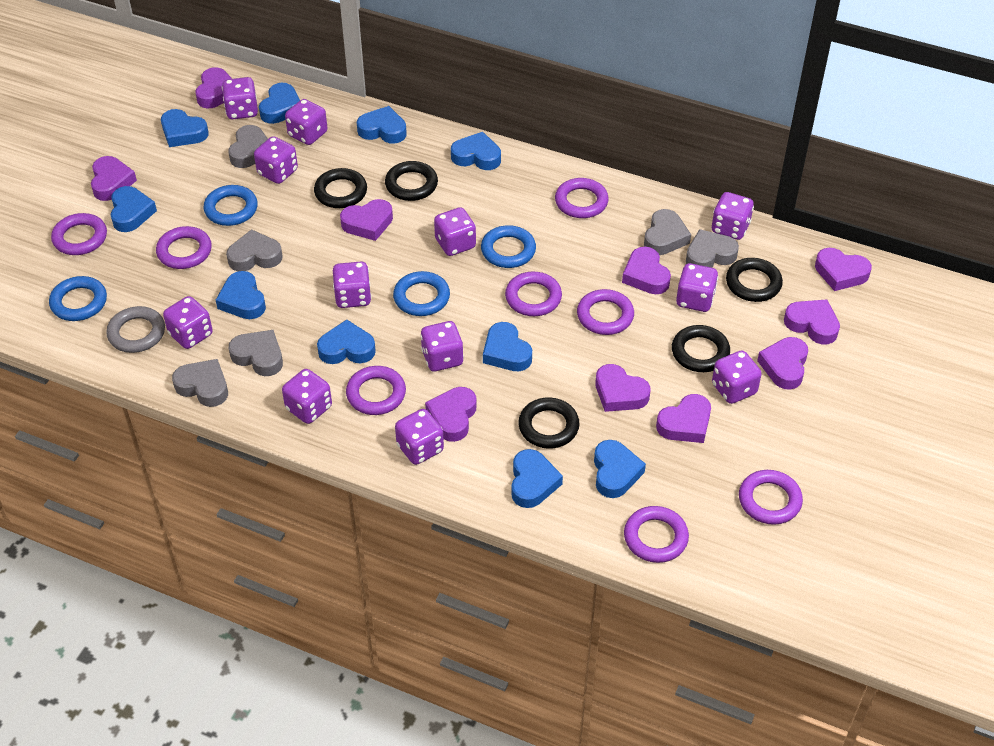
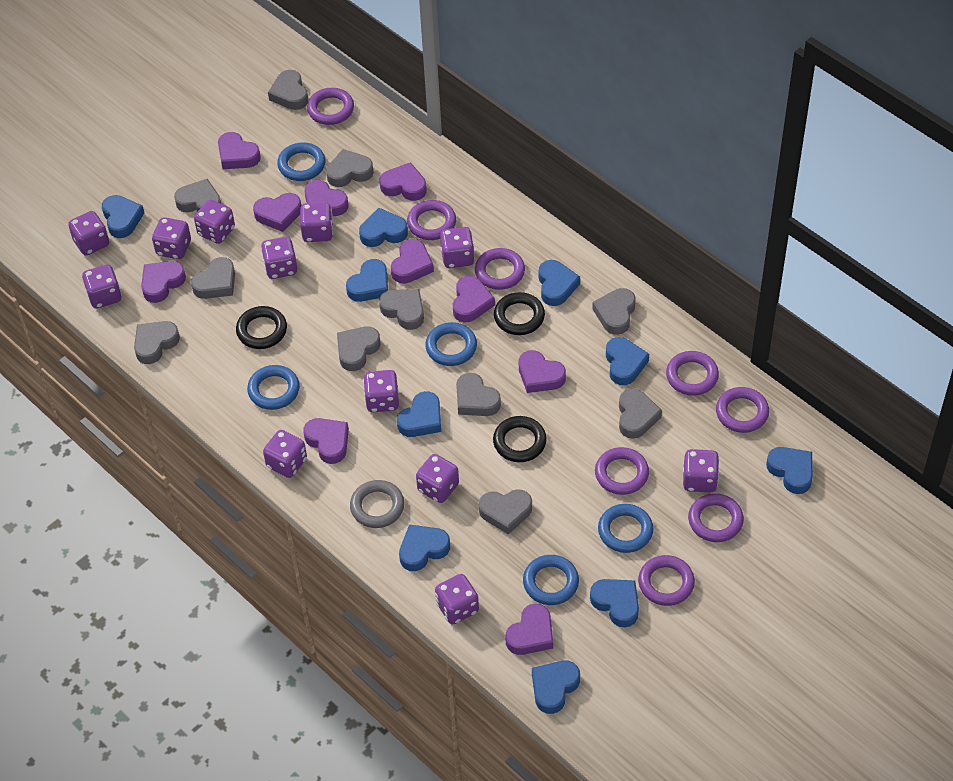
black ring: 5 -> 3
blue ring: 4 -> 5
grey heart: 6 -> 11

